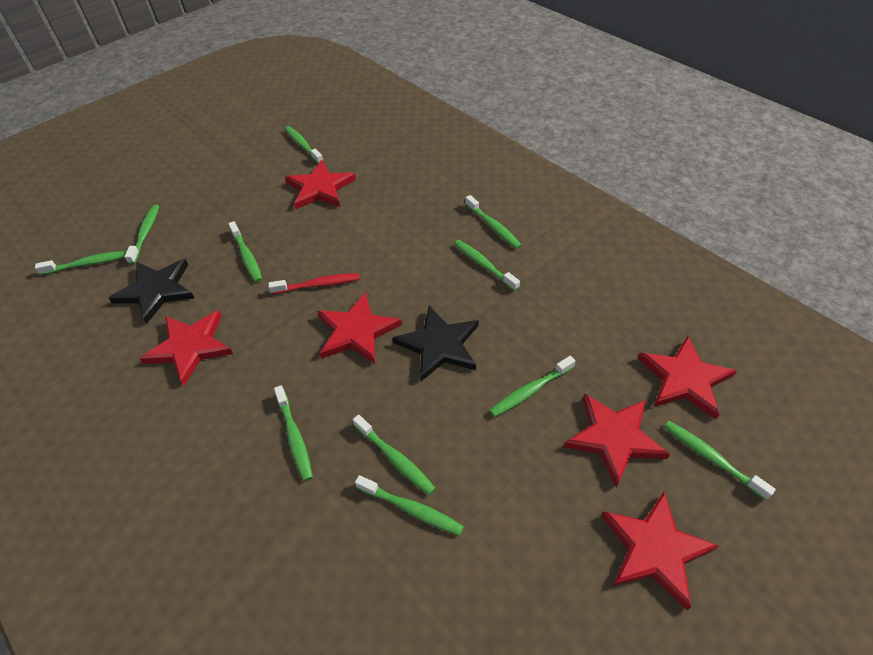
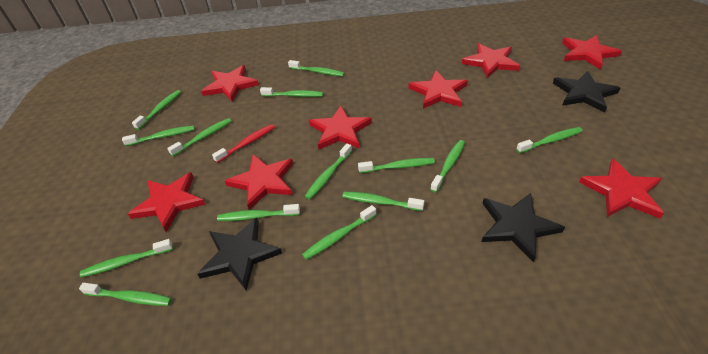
black star: 2 -> 3
green toothbrush: 11 -> 14
red star: 6 -> 8

